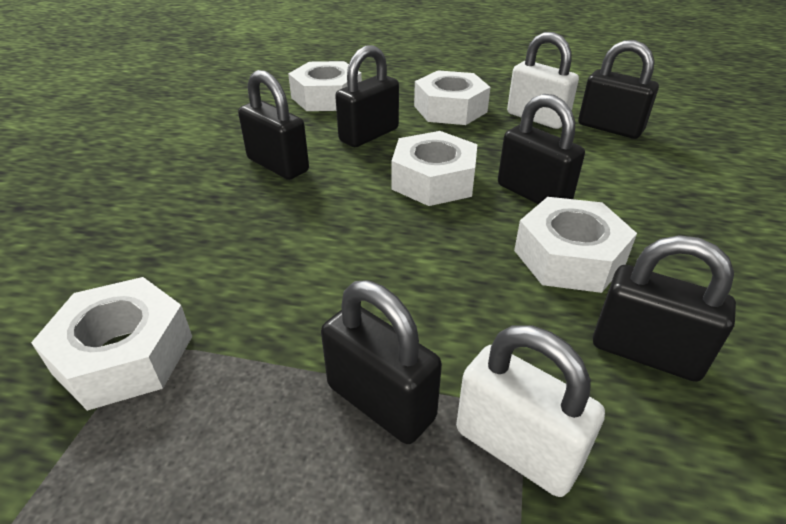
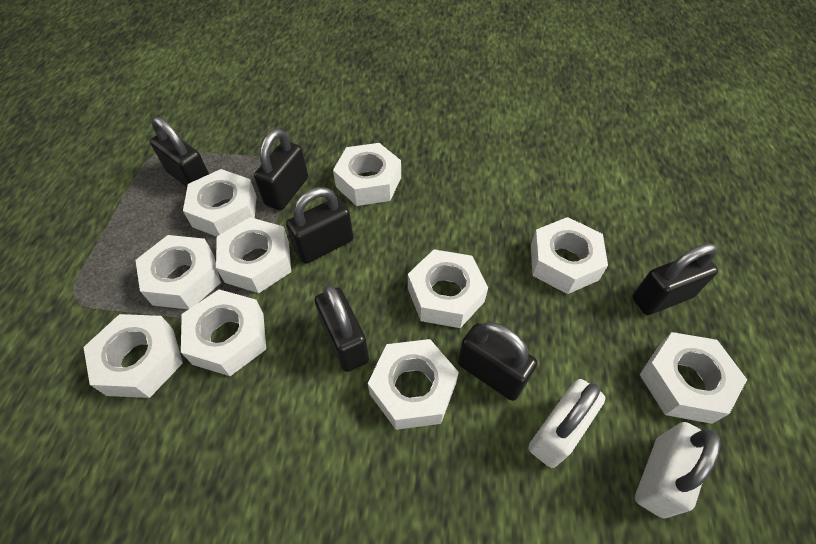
white nut: 5 -> 10

